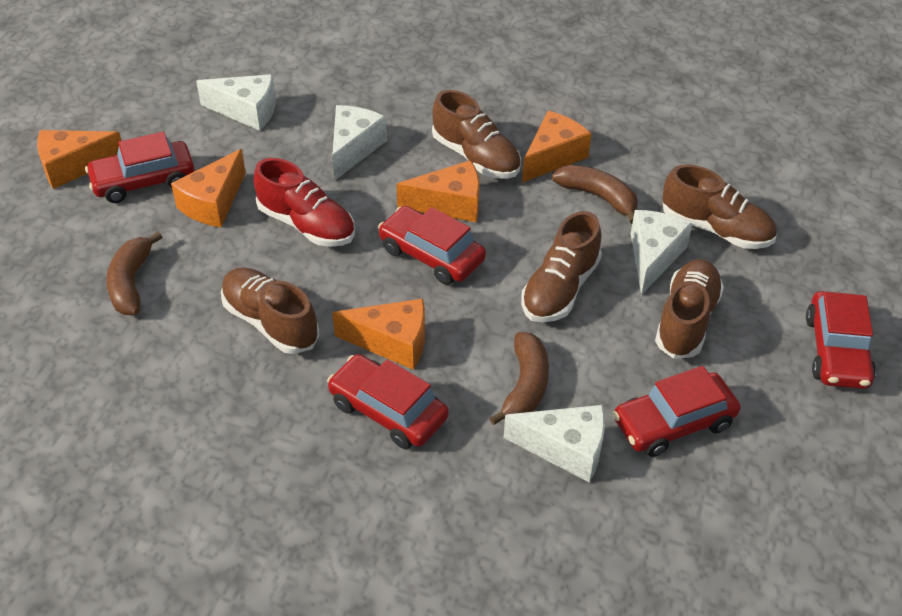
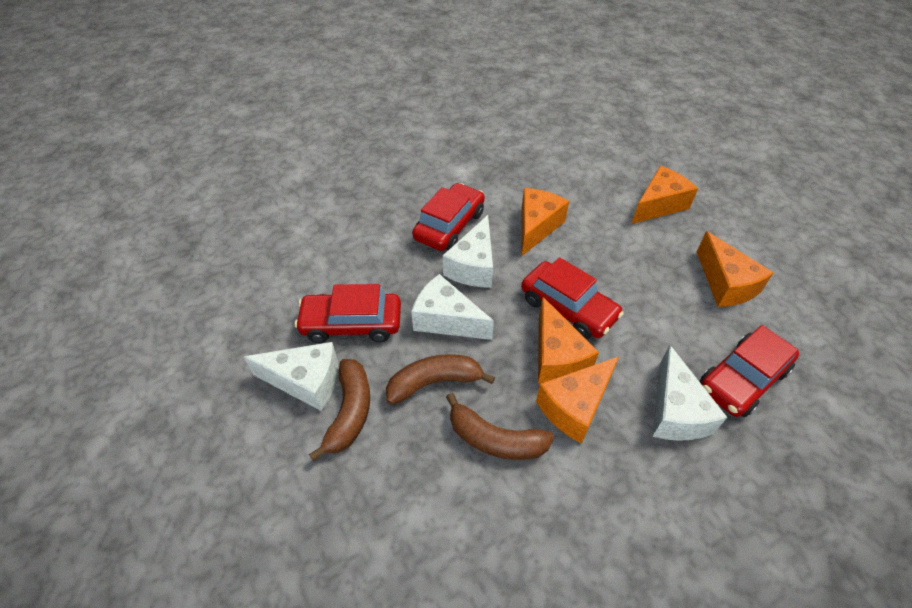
brown shoe: 5 -> 0
red car: 5 -> 4
red shoe: 1 -> 0

